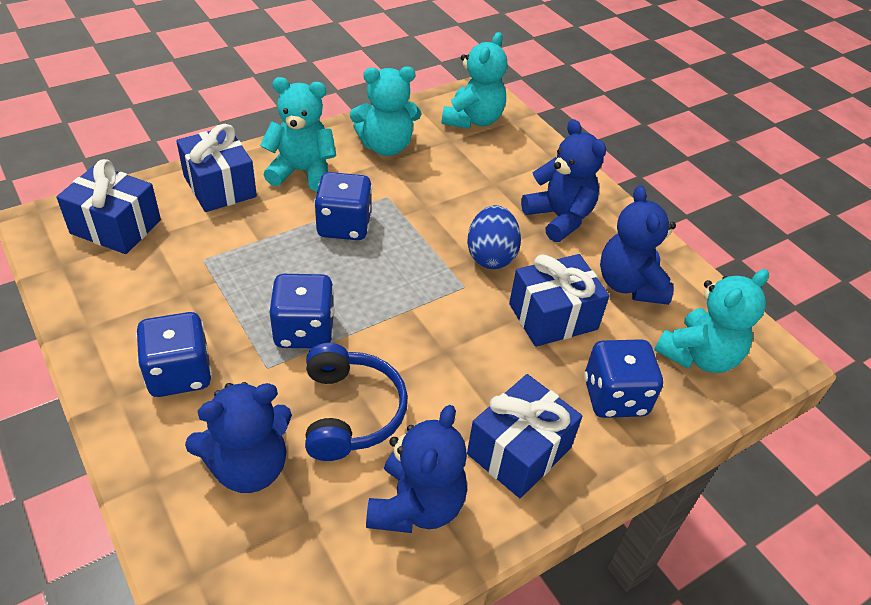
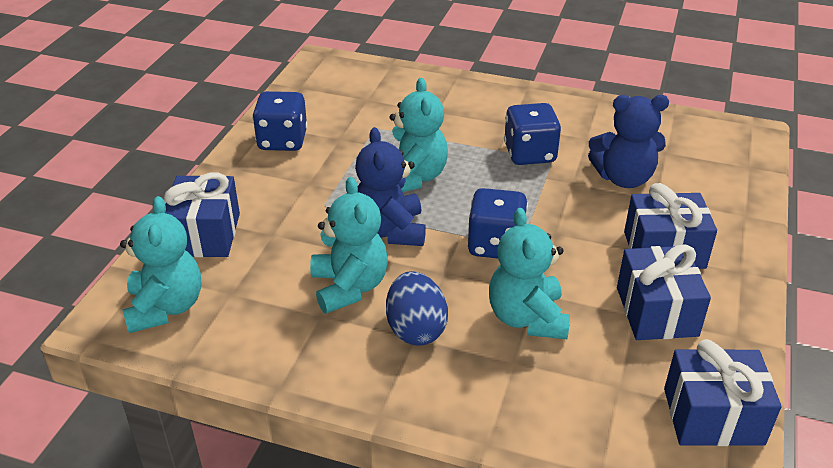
blue dice: 4 -> 3
blue headphones: 1 -> 0
blue teddy bear: 4 -> 2

